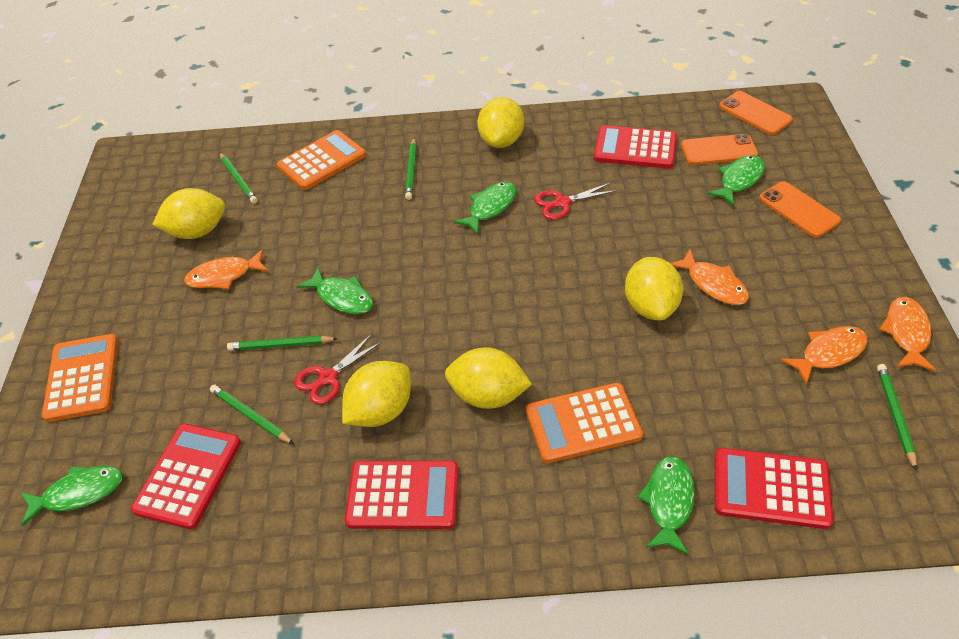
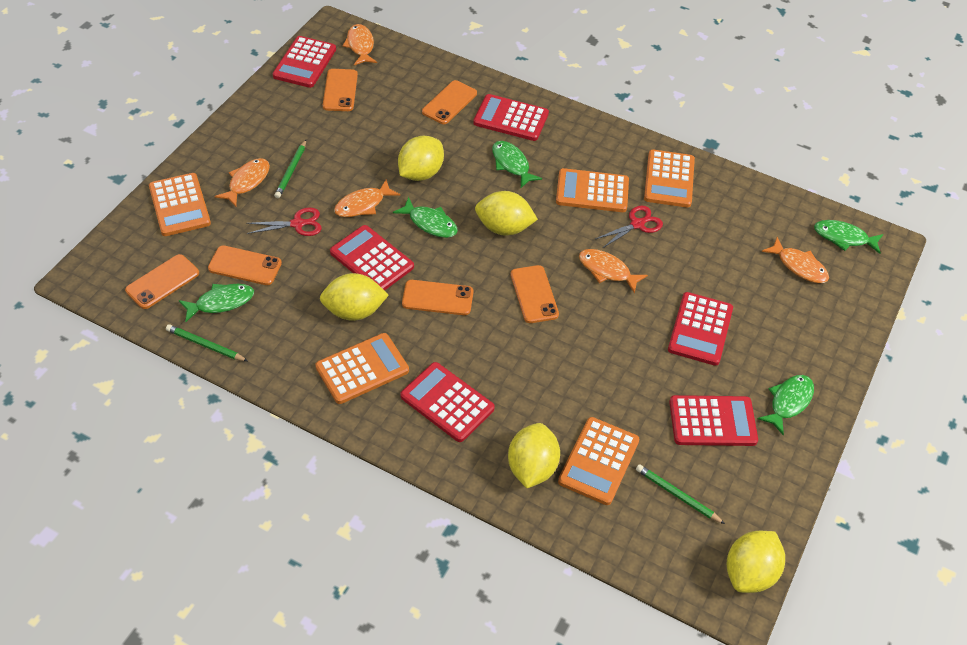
green pencil: 5 -> 3
orange calculator: 3 -> 5
orange fish: 4 -> 5
orange phone: 3 -> 6
red calculator: 4 -> 6

